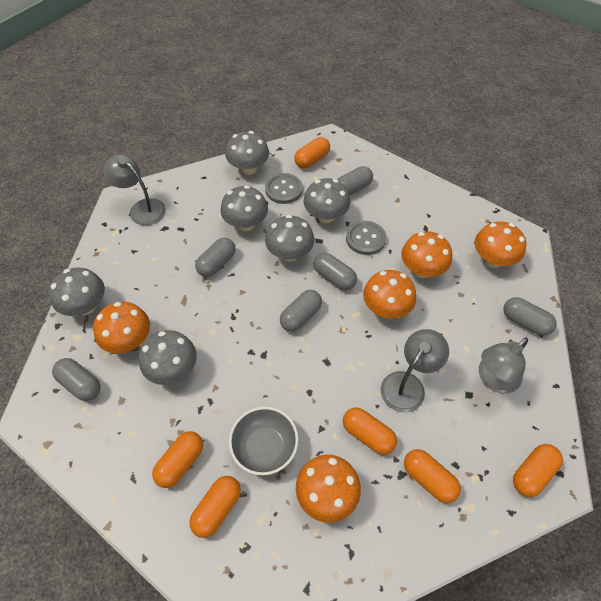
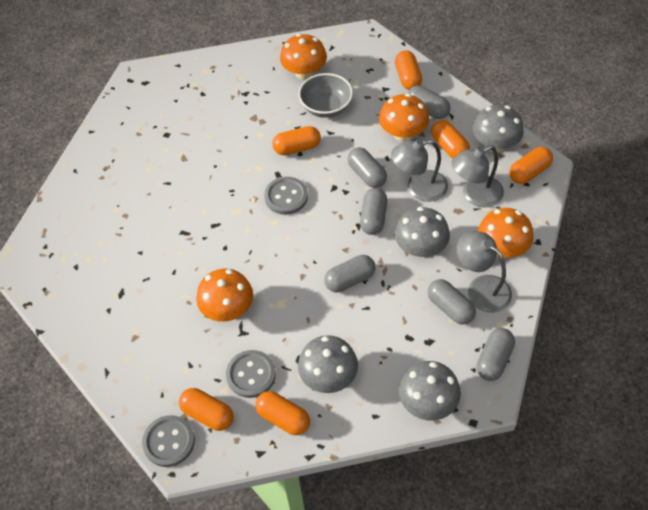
grey button: 2 -> 3
grey mushroom: 6 -> 4
orange mushroom: 5 -> 4

